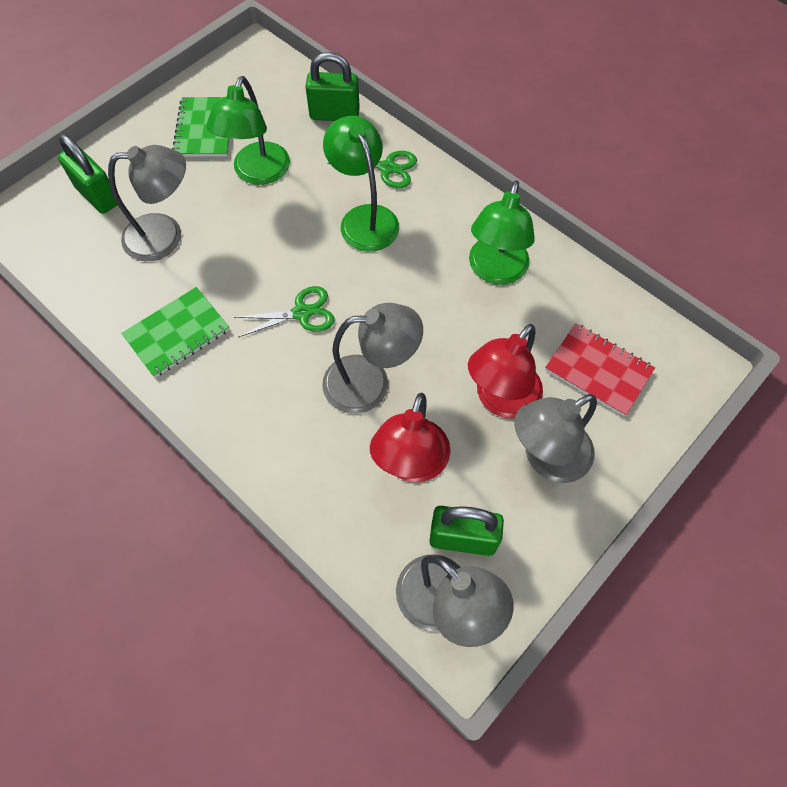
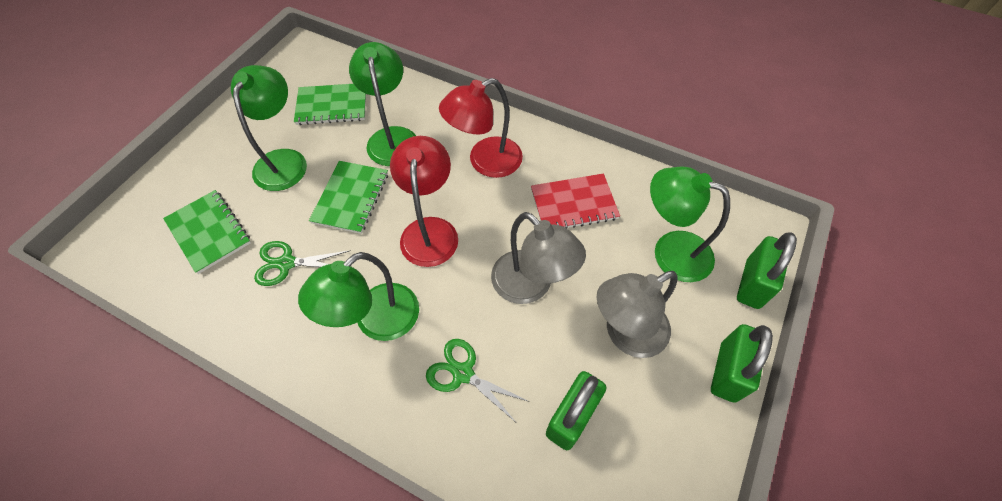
green lamp: 3 -> 4
green notebook: 2 -> 3
grey lamp: 4 -> 2

